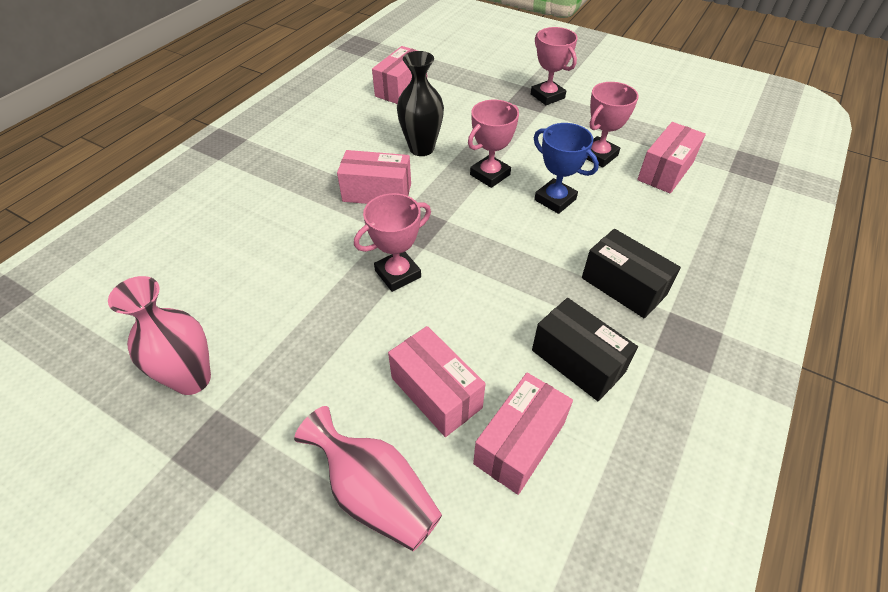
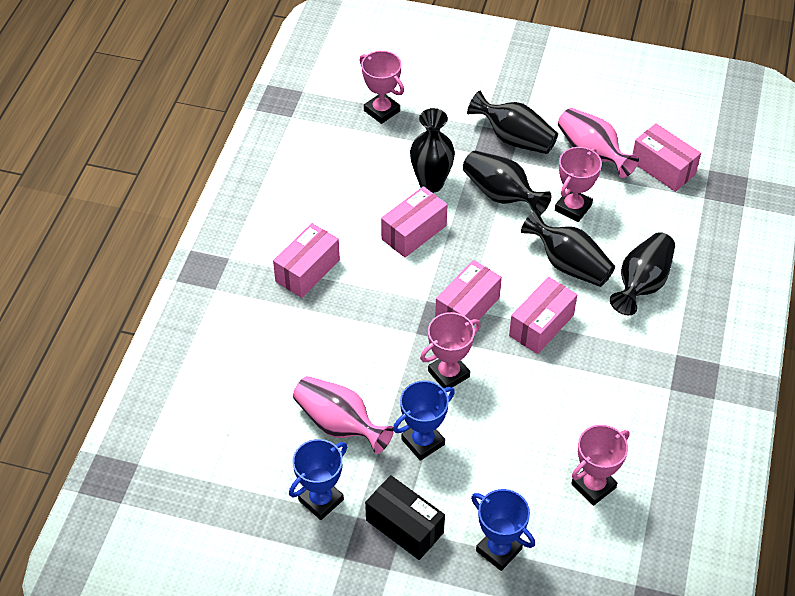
black box: 2 -> 1
black vase: 1 -> 5
blue trophy: 1 -> 3

